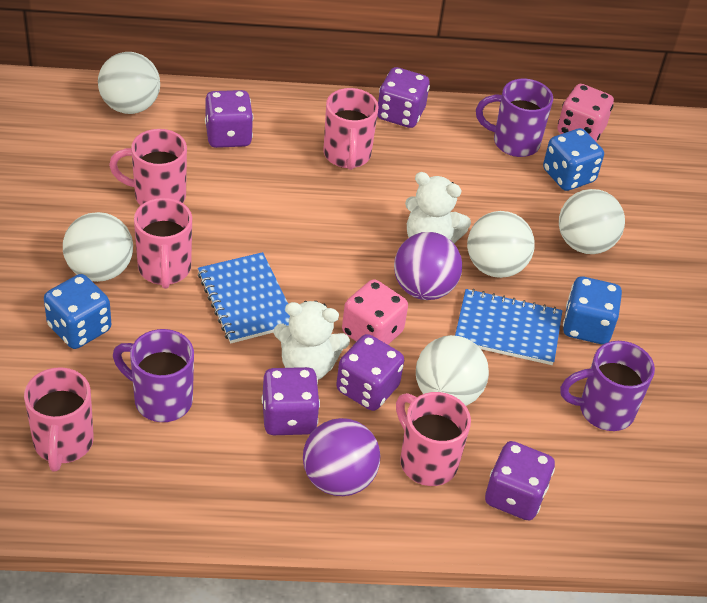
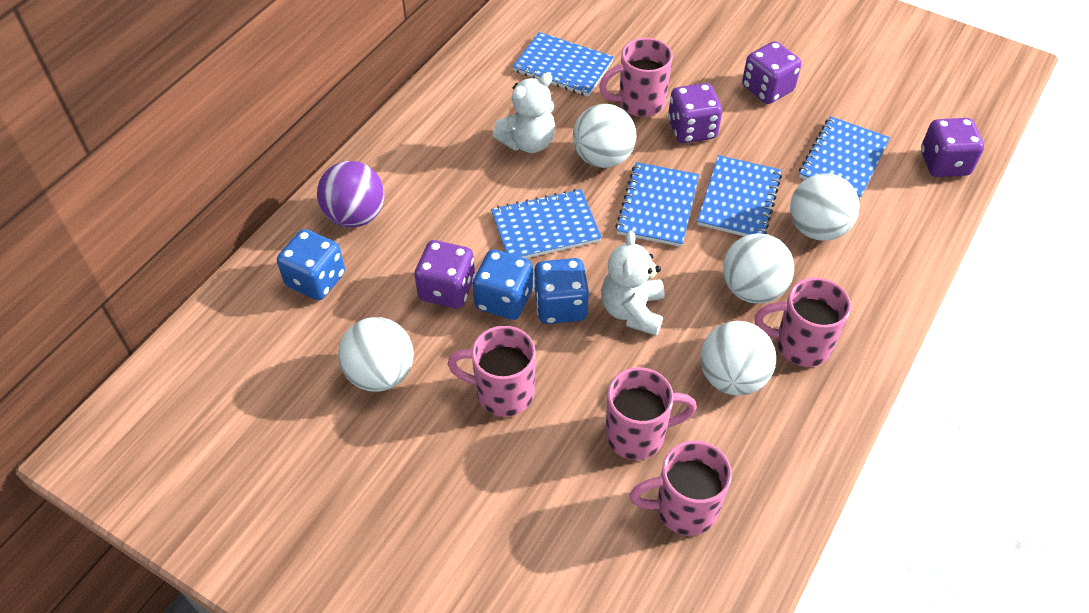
blue notebook: 2 -> 5
pink dice: 2 -> 0
purple ball: 2 -> 1
purple dice: 5 -> 4
purple mug: 3 -> 0

